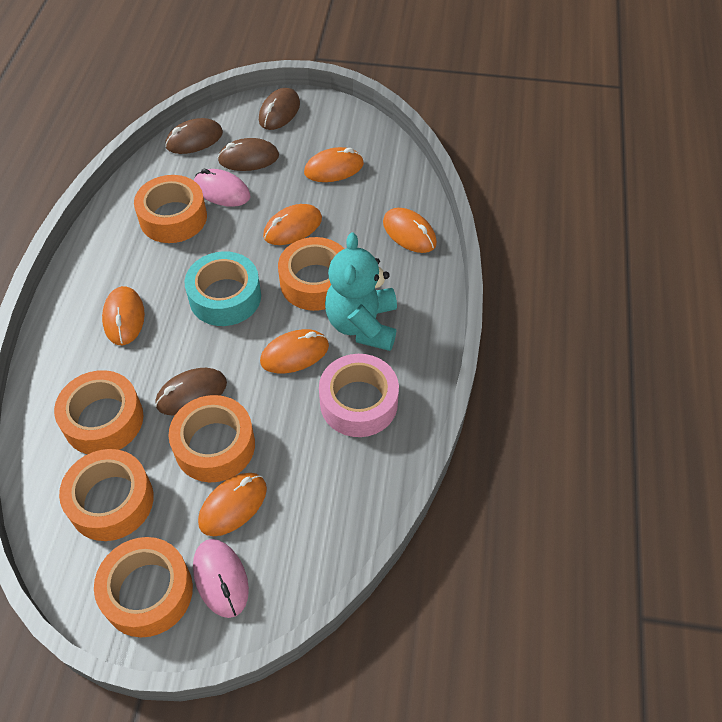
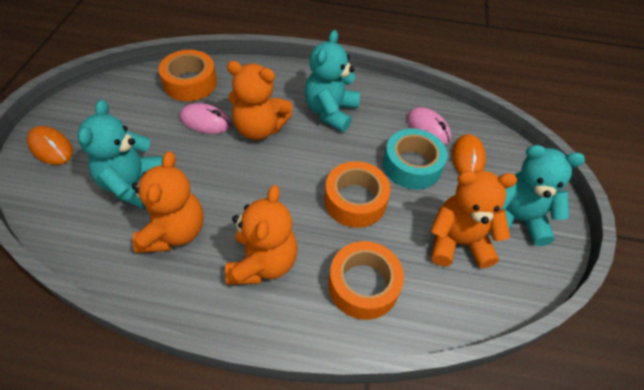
brown mouse: 4 -> 0
orange mouse: 6 -> 2
orange tape: 6 -> 3
orange teddy bear: 0 -> 4
pink tape: 1 -> 0
turquoise teddy bear: 1 -> 3

